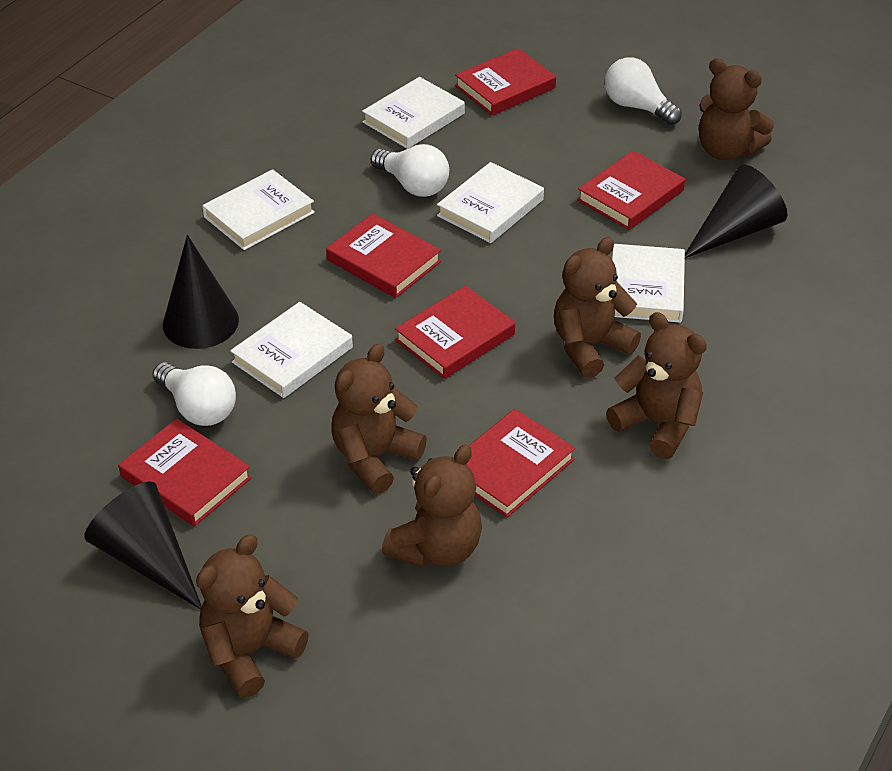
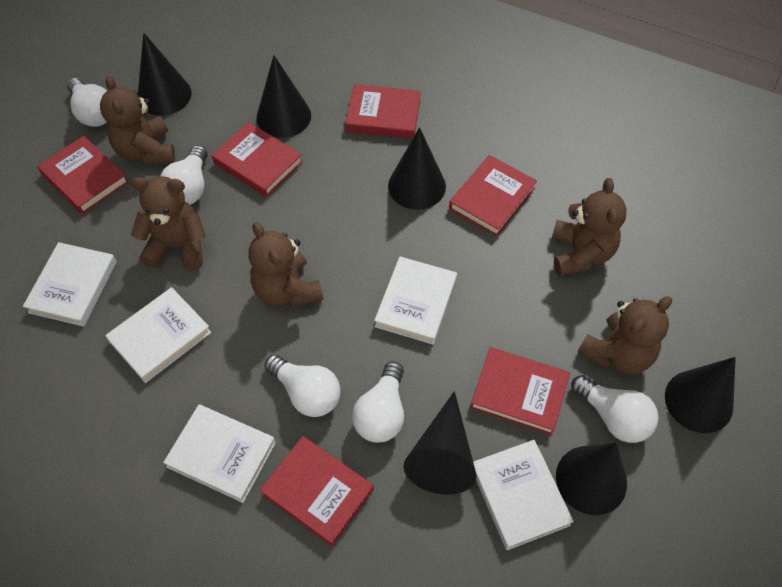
black cone: 3 -> 6
brown teddy bear: 6 -> 5
white light bulb: 3 -> 5

